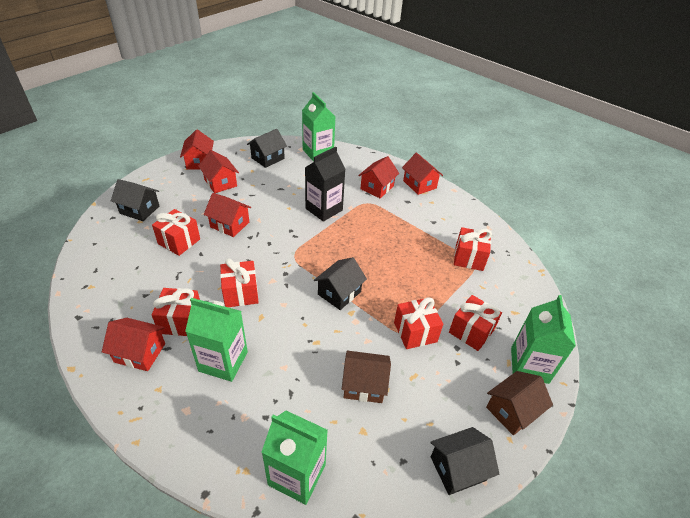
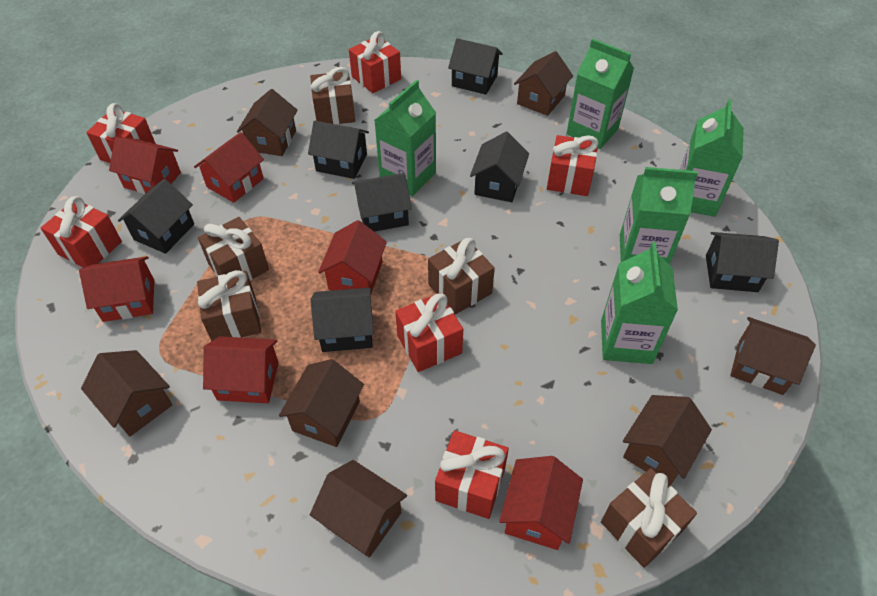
black carton: 1 -> 0
black house: 4 -> 7
brown gift: 0 -> 5
brown house: 2 -> 7
green carton: 4 -> 5

